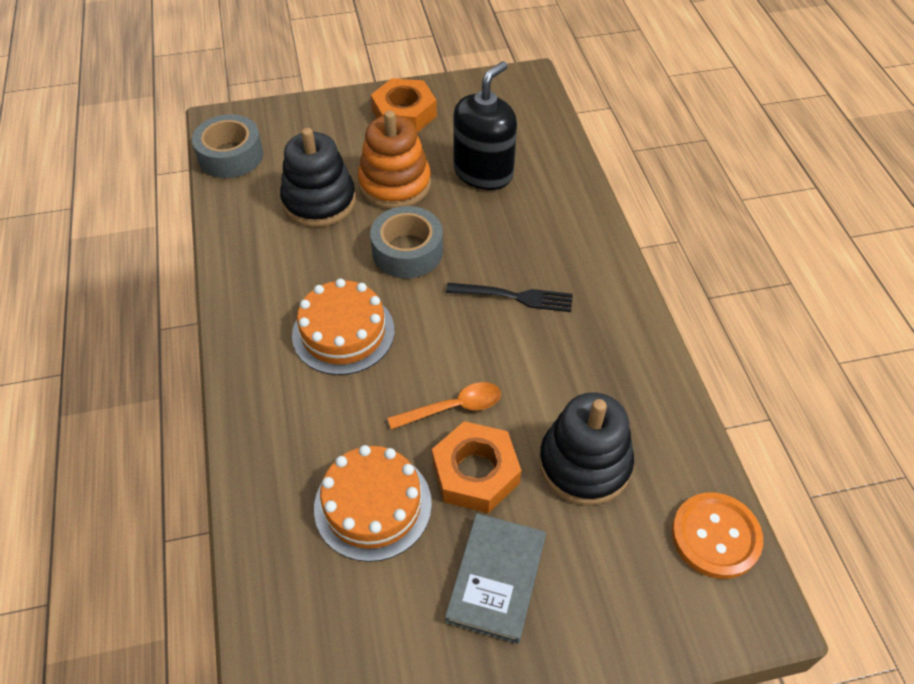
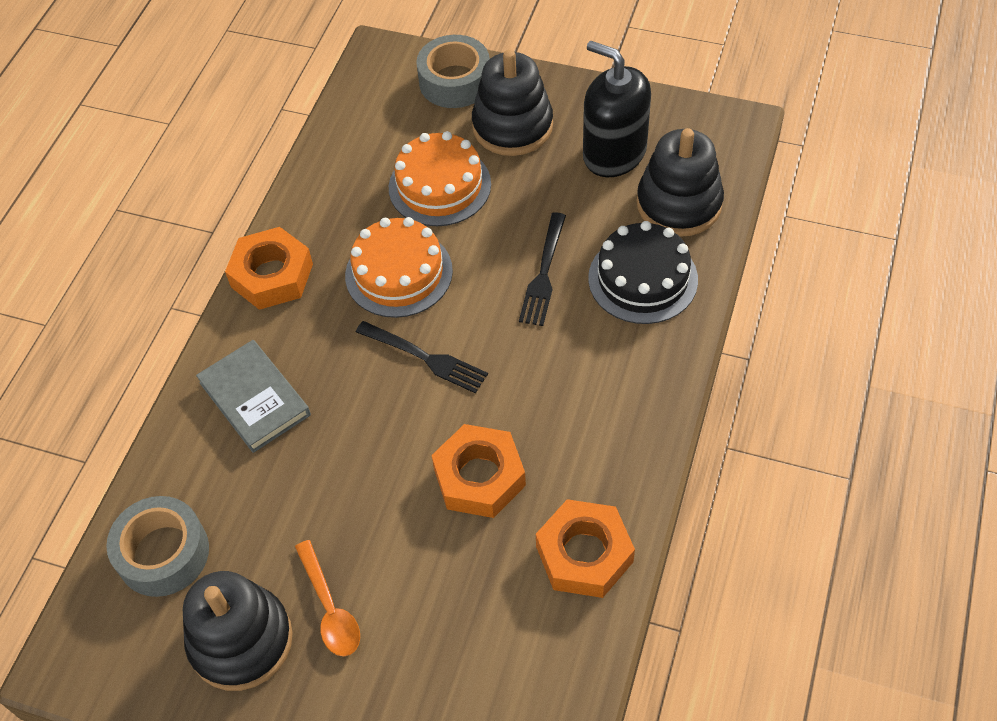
black cake: 0 -> 1
black fork: 1 -> 2
black stacking toy: 2 -> 3
orange button: 1 -> 0
orange nut: 2 -> 3
orange stacking toy: 1 -> 0

